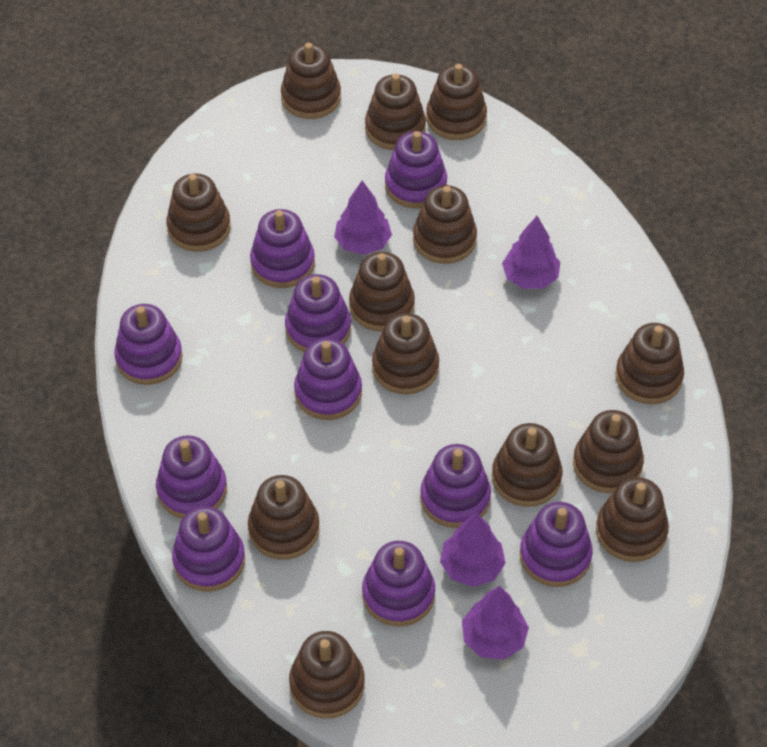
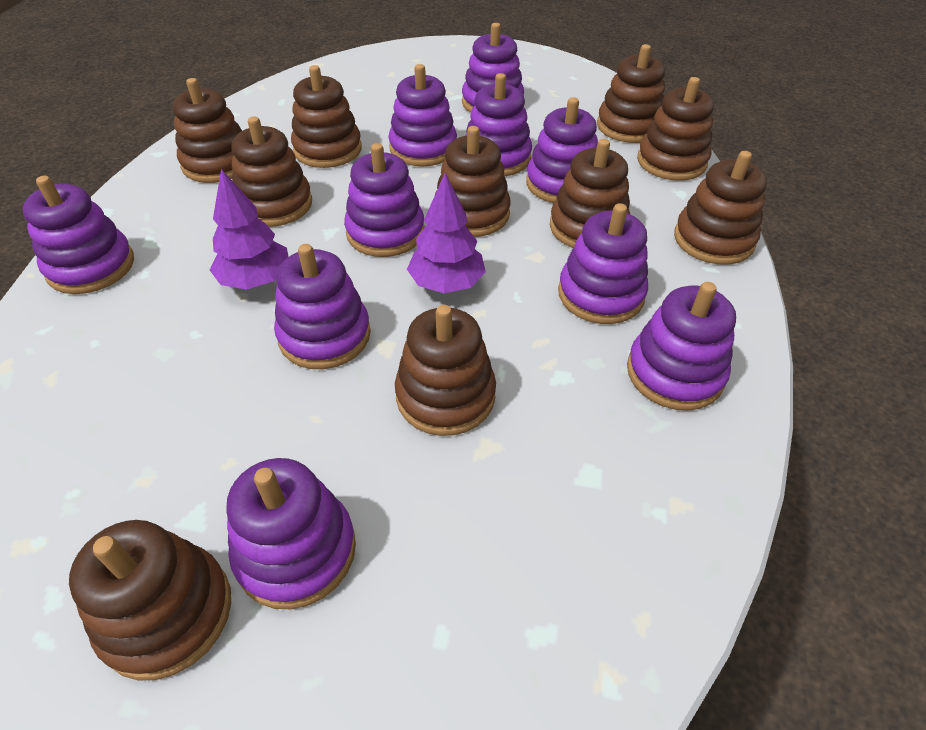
brown stacking toy: 13 -> 10
purple tree: 4 -> 2

